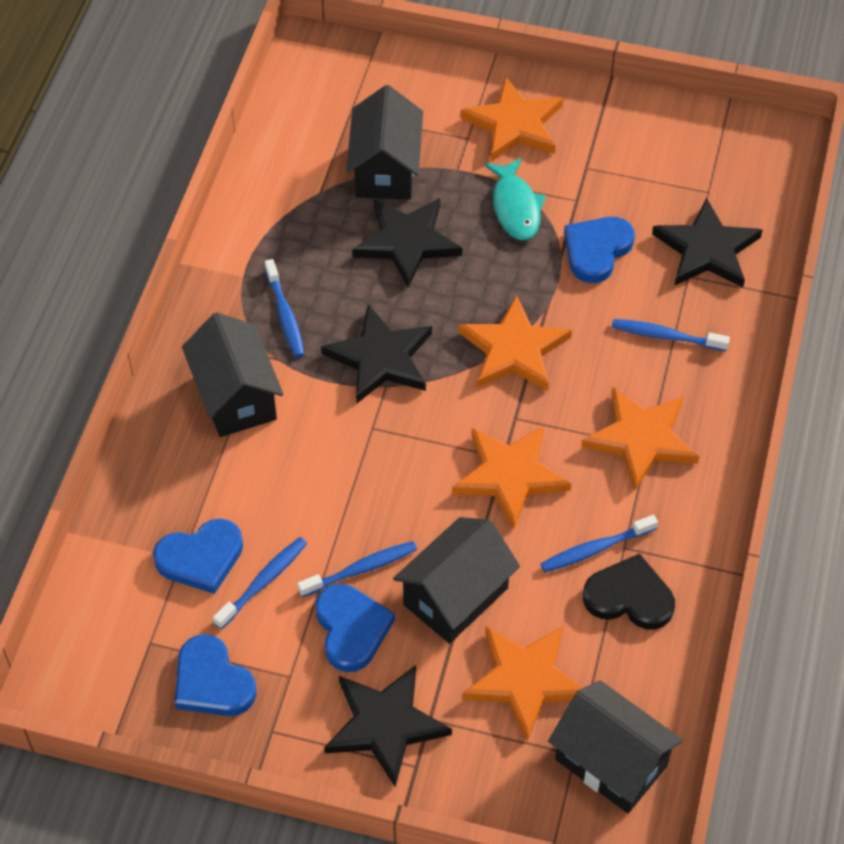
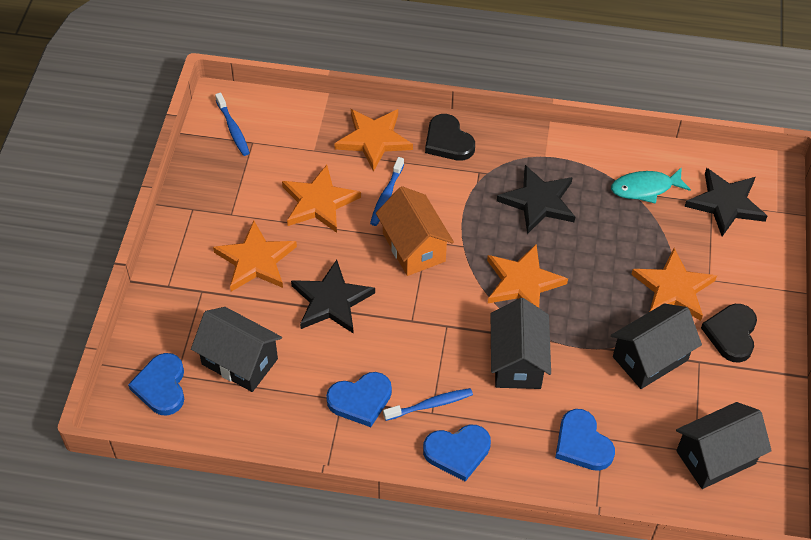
black heart: 1 -> 2
black star: 4 -> 3
blue toothbrush: 5 -> 3
orange house: 0 -> 1

